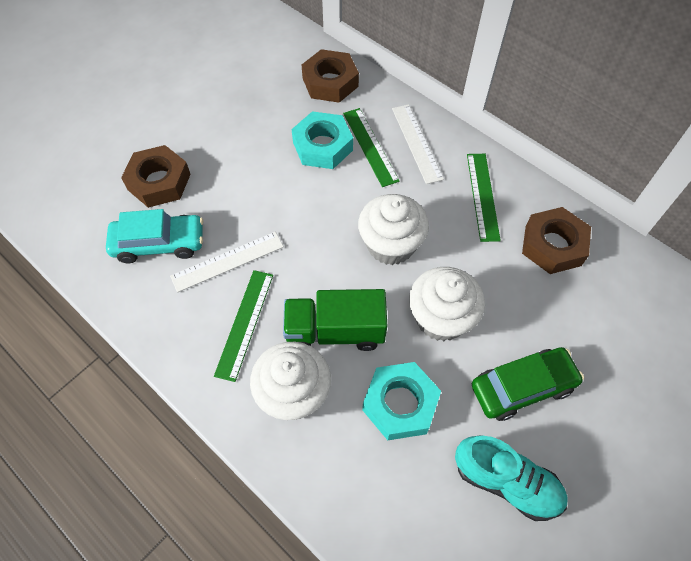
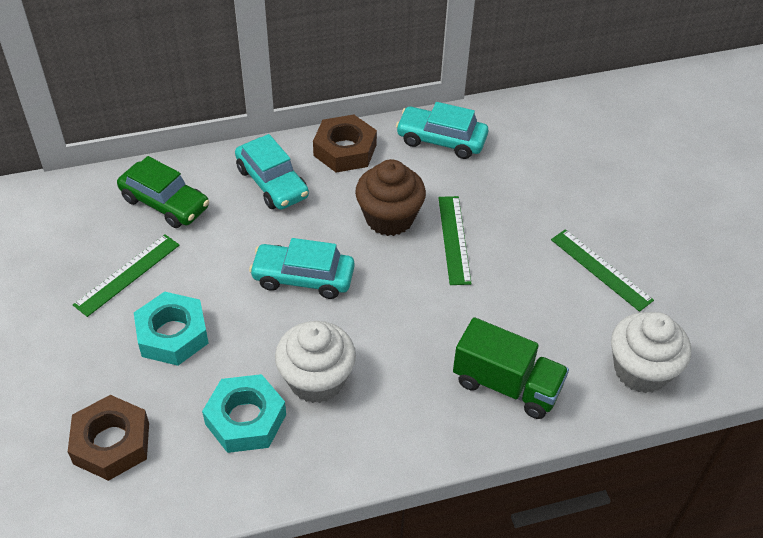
brown cupcake: 0 -> 1
brown nut: 3 -> 2
turquoise car: 1 -> 3
turquoise shoe: 1 -> 0
white cupcake: 3 -> 2
white ruler: 2 -> 0

